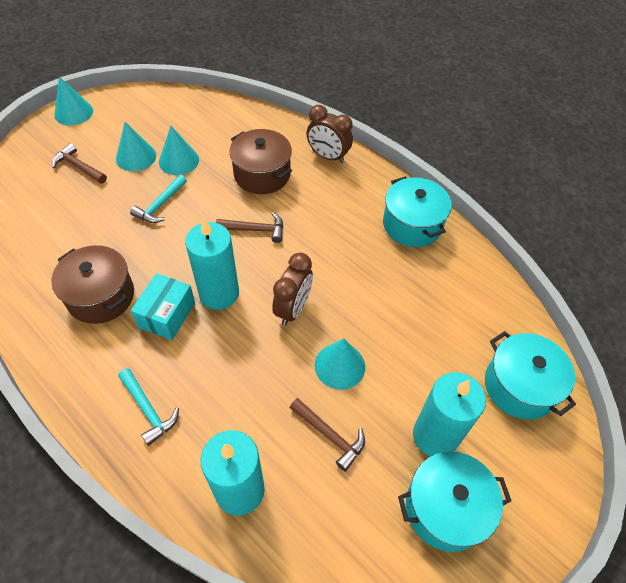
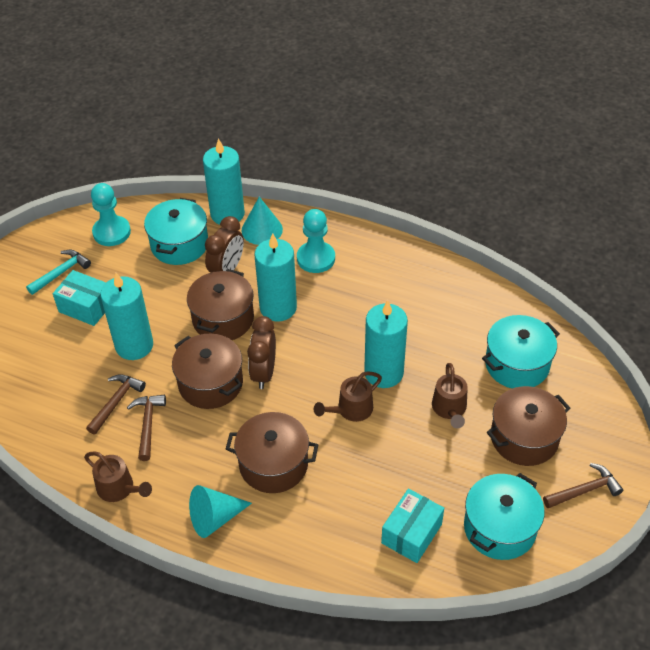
brown pot: 2 -> 4
brown watering can: 0 -> 3
turquoise box: 1 -> 2
turquoise candle: 3 -> 4
turquoise cone: 4 -> 2
turquoise hammer: 2 -> 1
turquoise pawn: 0 -> 2

